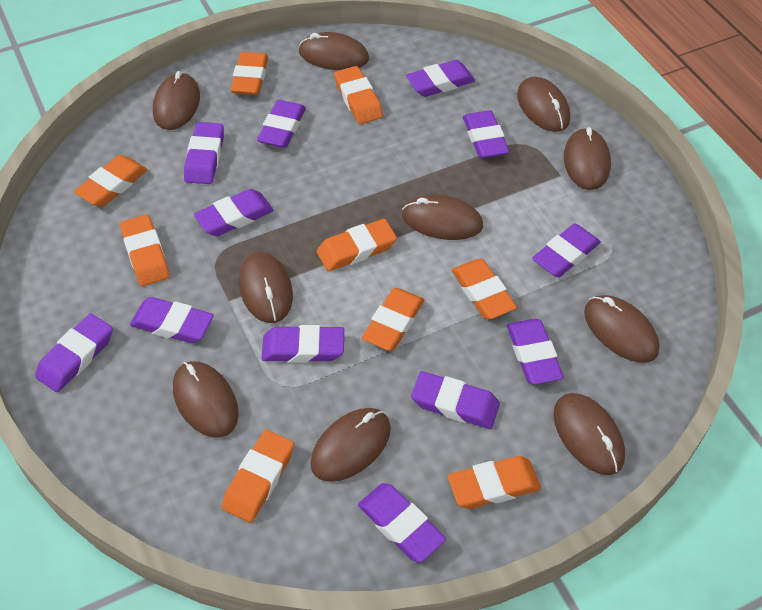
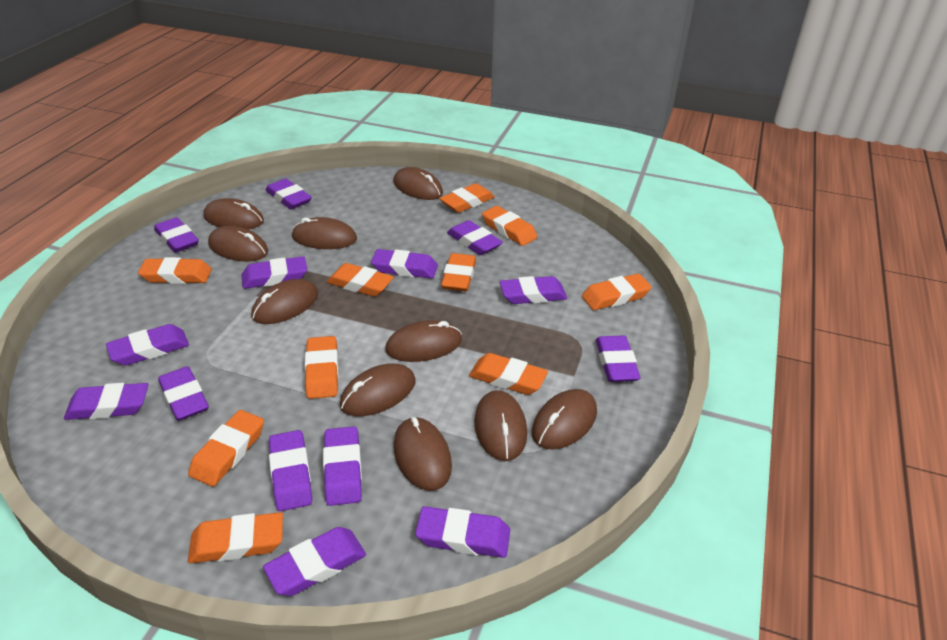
orange eraser: 9 -> 10
purple eraser: 12 -> 14

